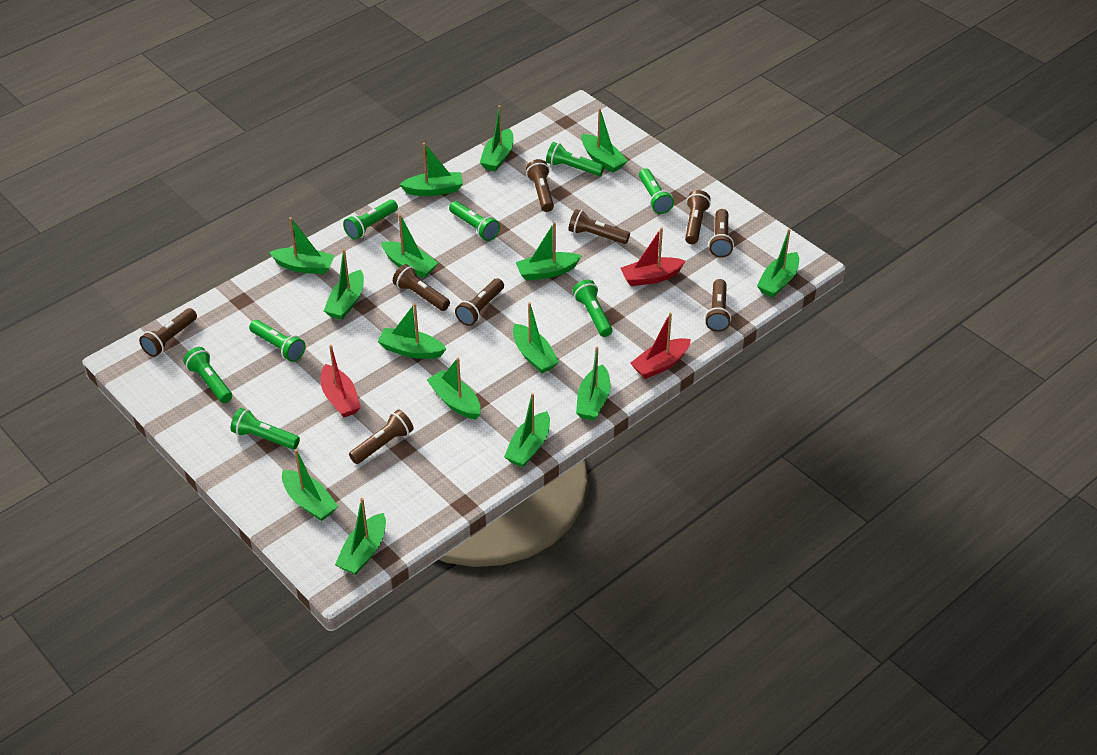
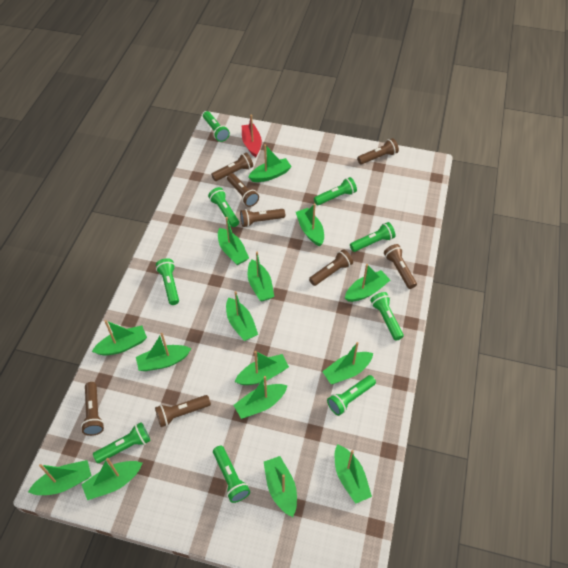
brown flashlight: 9 -> 8
green flashlight: 8 -> 9
red boat: 3 -> 1

